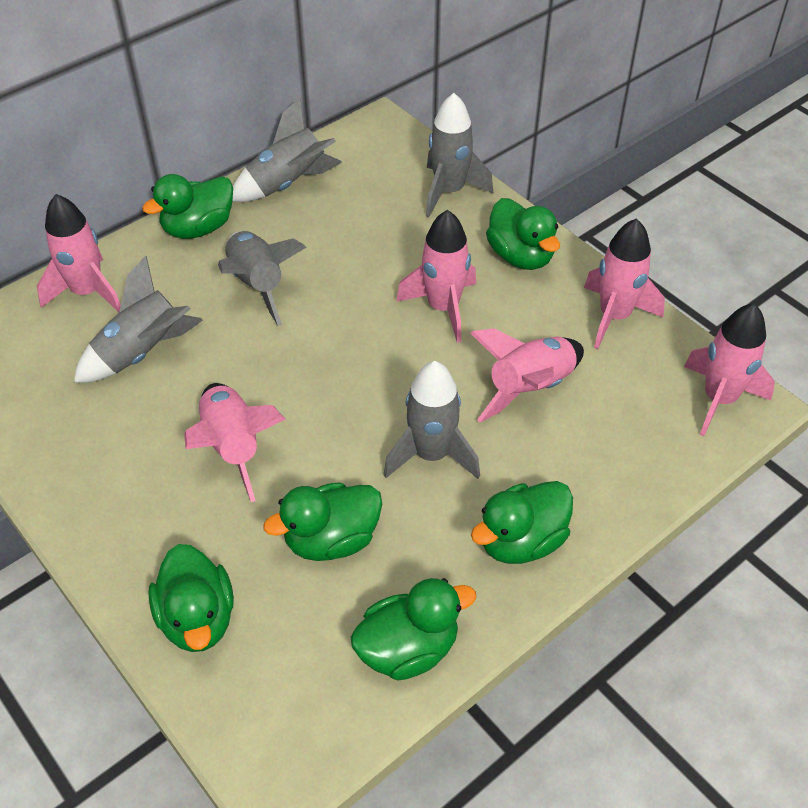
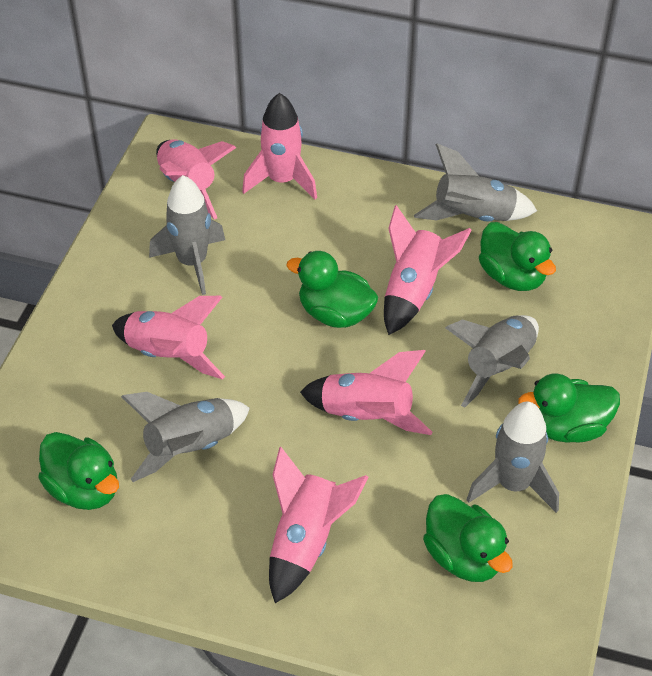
green duck: 6 -> 5

